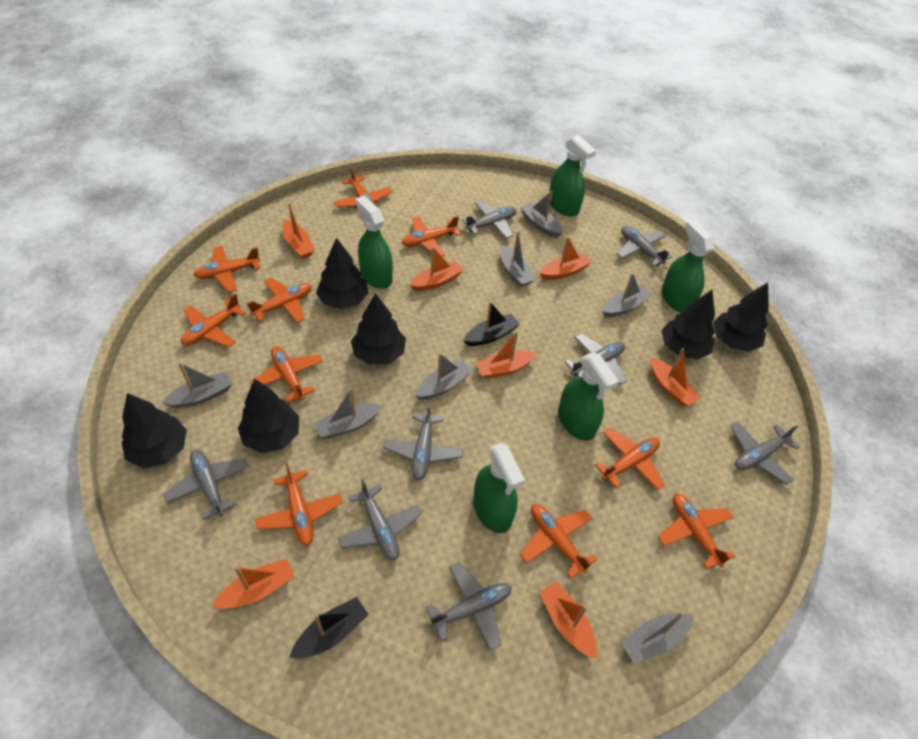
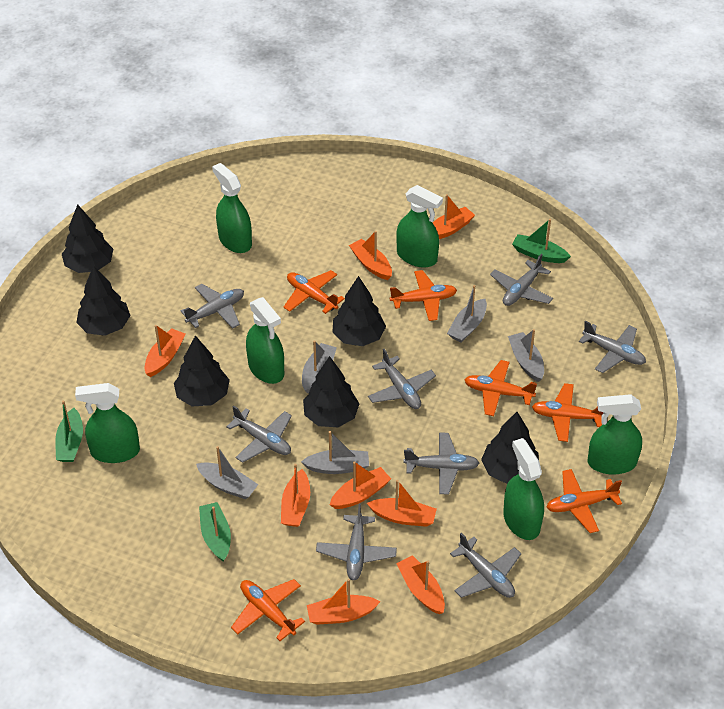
black boat: 2 -> 0
green boat: 0 -> 3
green spray bottle: 5 -> 6
grey boat: 7 -> 5
orange boat: 7 -> 8
orange plane: 10 -> 6

